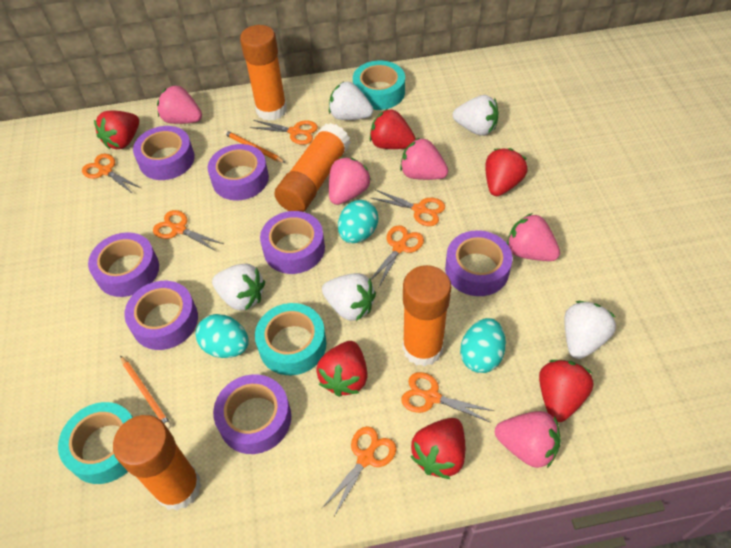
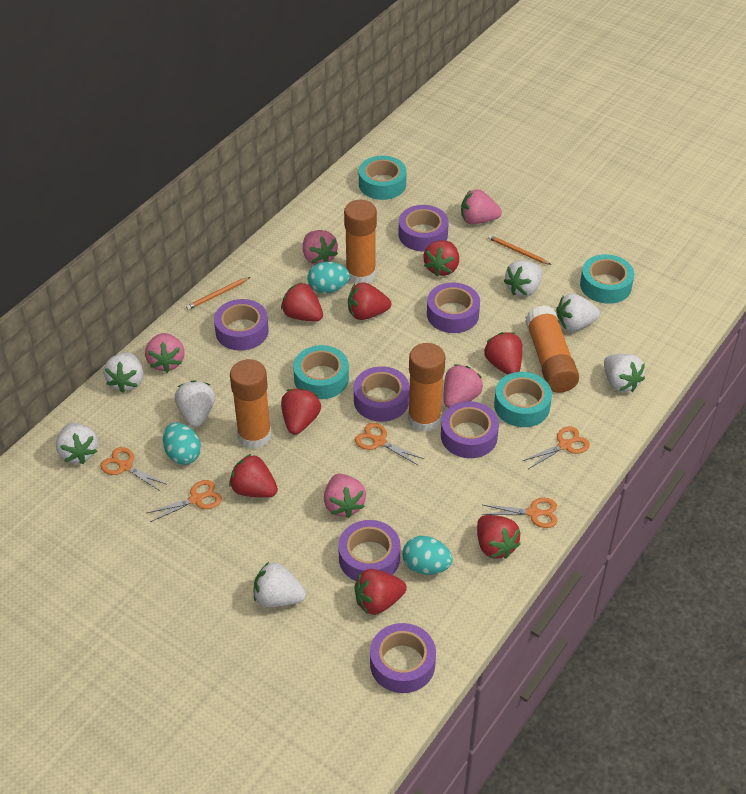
orange scissors: 7 -> 5
red strawberry: 6 -> 8
turquoise tape: 3 -> 4
white strawberry: 5 -> 7

